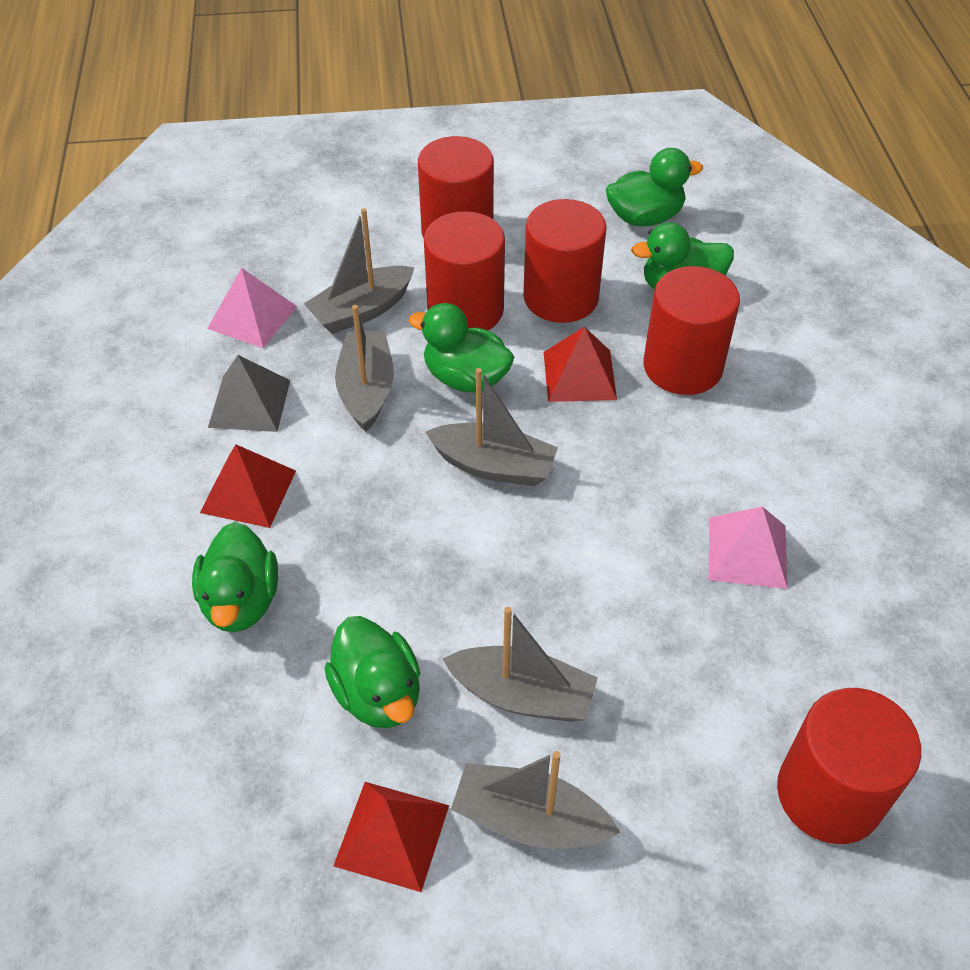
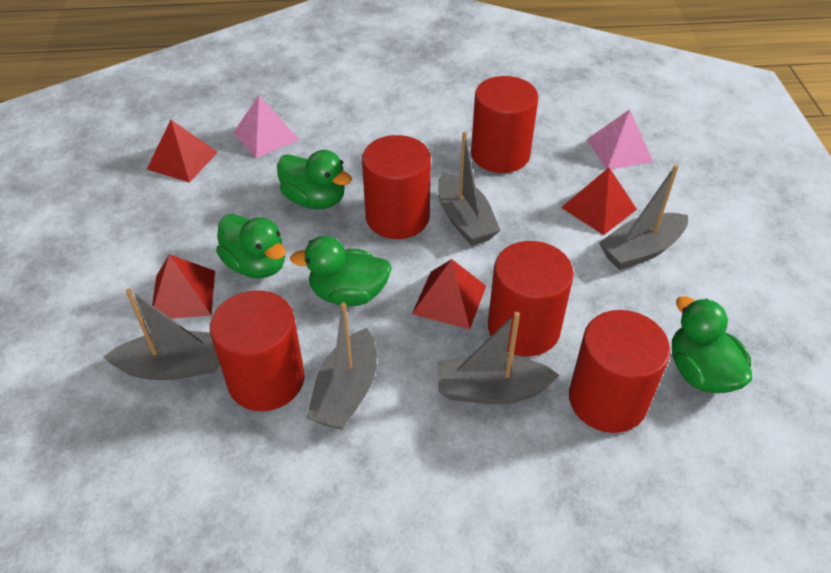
green duck: 5 -> 4
grey pyramid: 1 -> 0
red pyramid: 3 -> 4

